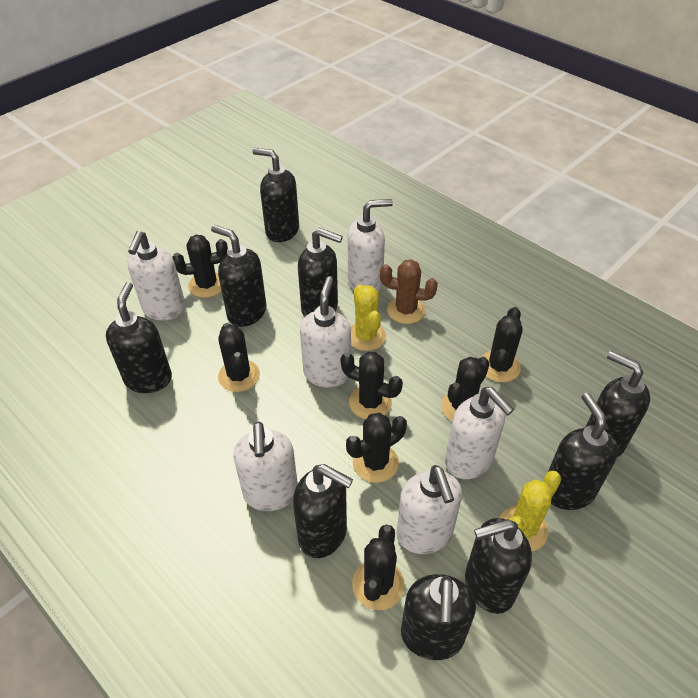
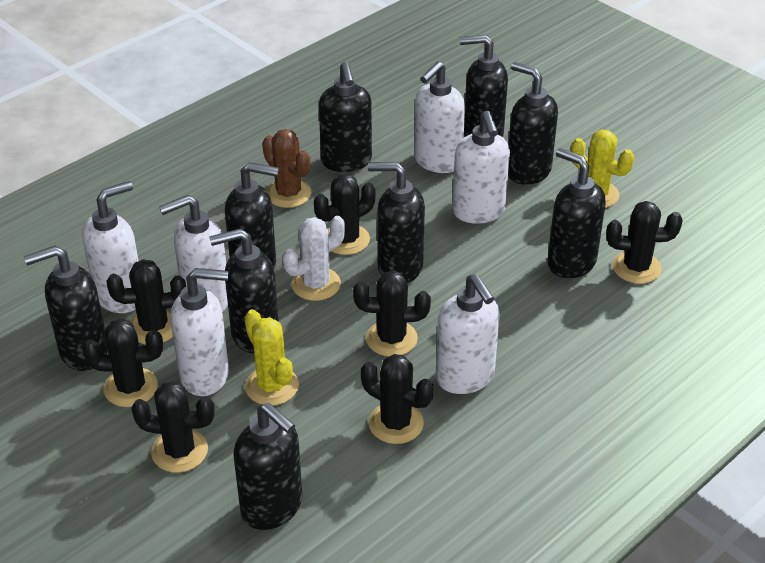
white cactus: 0 -> 1

